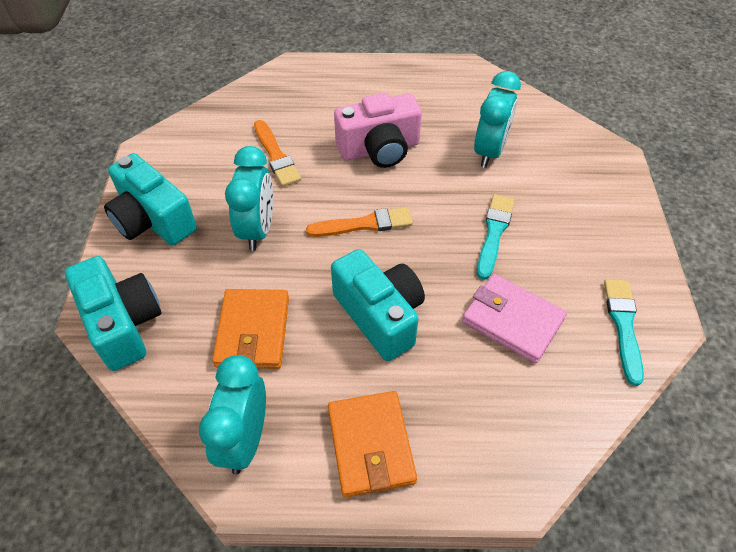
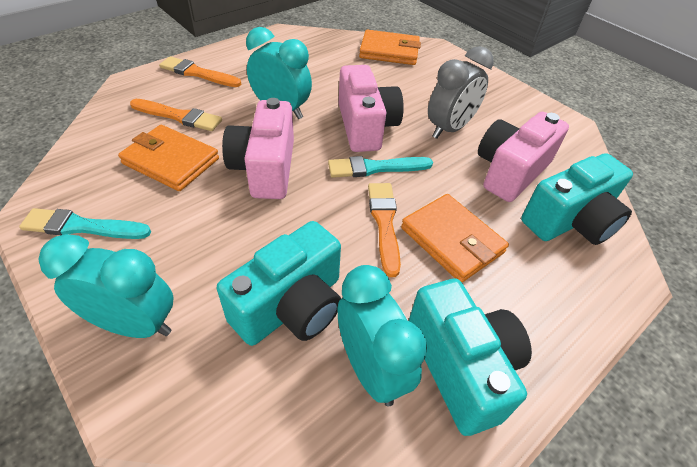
grey clock: 0 -> 1
orange brush: 2 -> 3
orange wallet: 2 -> 3
pink camera: 1 -> 3
pink wallet: 1 -> 0

